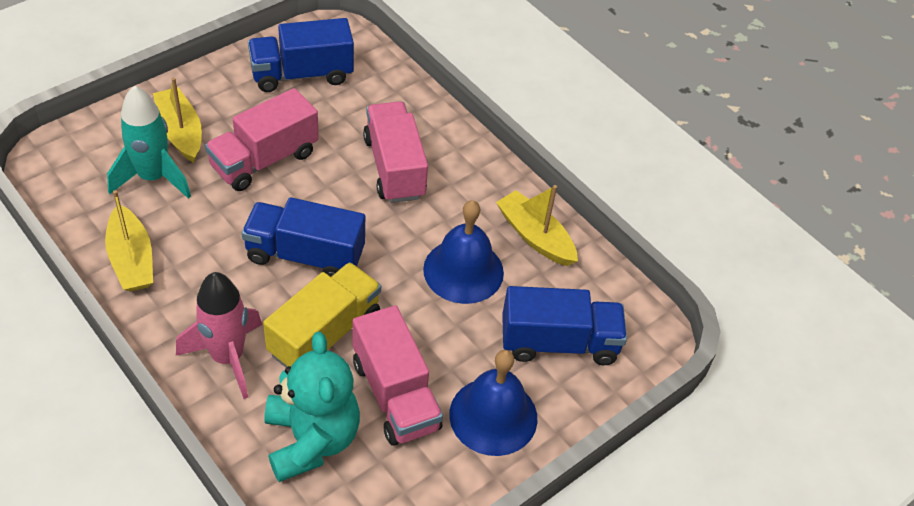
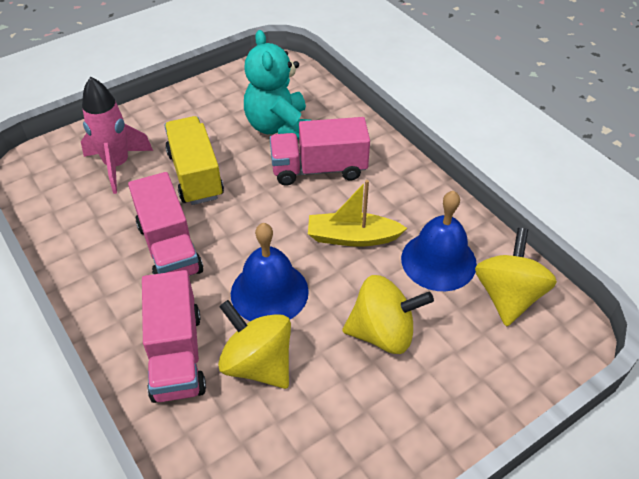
blue truck: 3 -> 0
turquoise rocket: 1 -> 0
yellow boat: 3 -> 1
yellow spinning top: 0 -> 3

